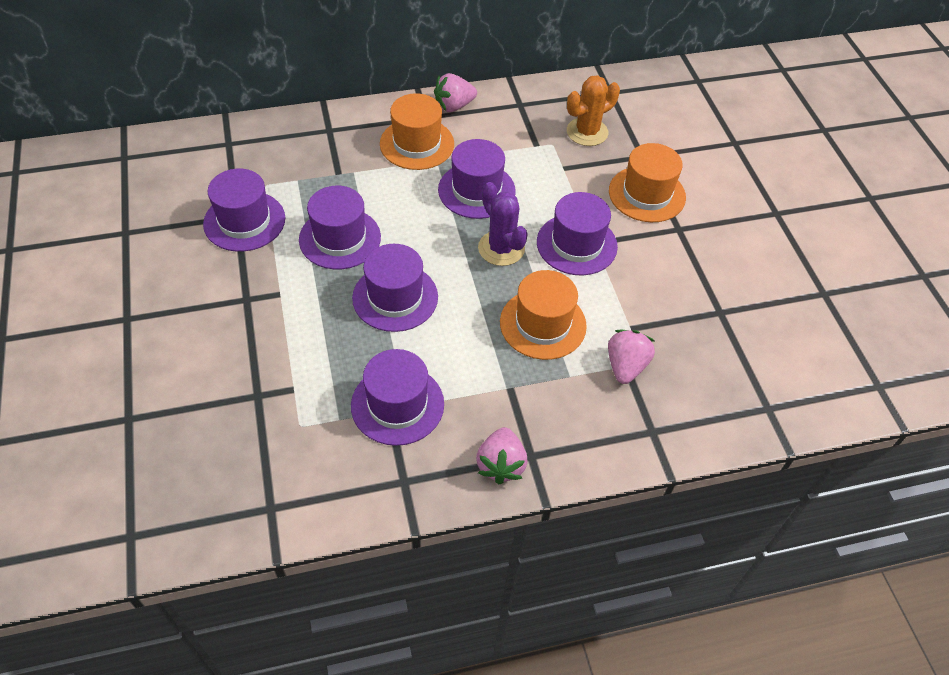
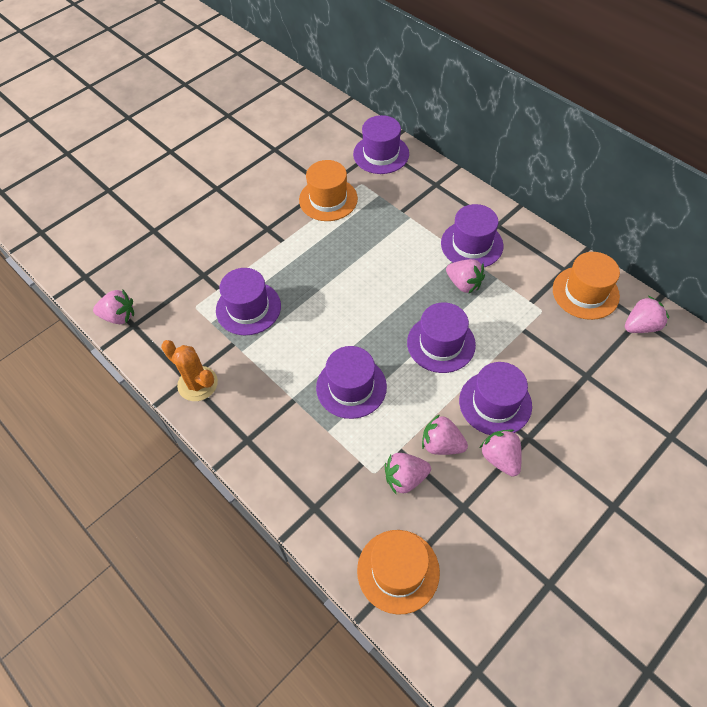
pink strawberry: 3 -> 6
purple cactus: 1 -> 0

